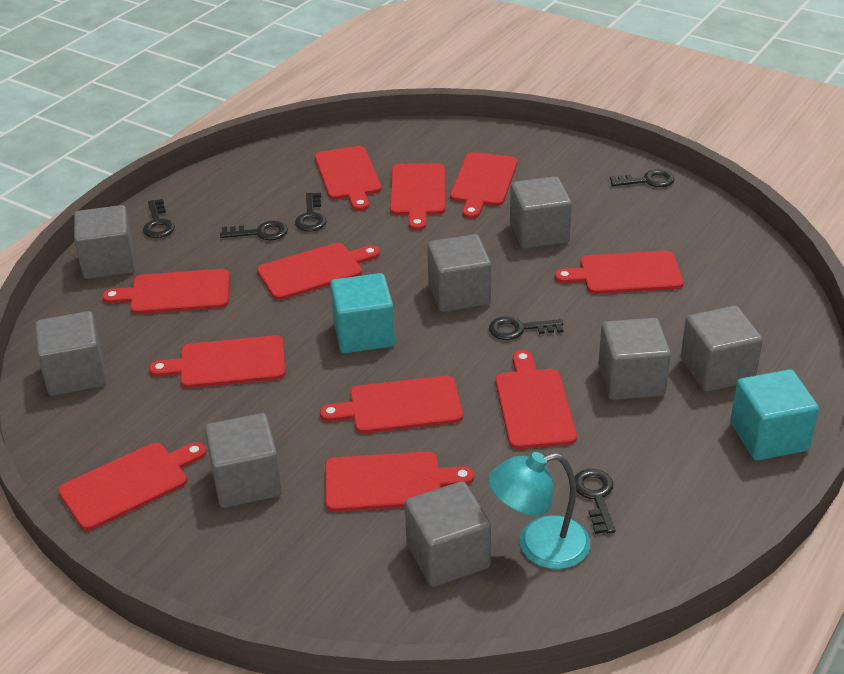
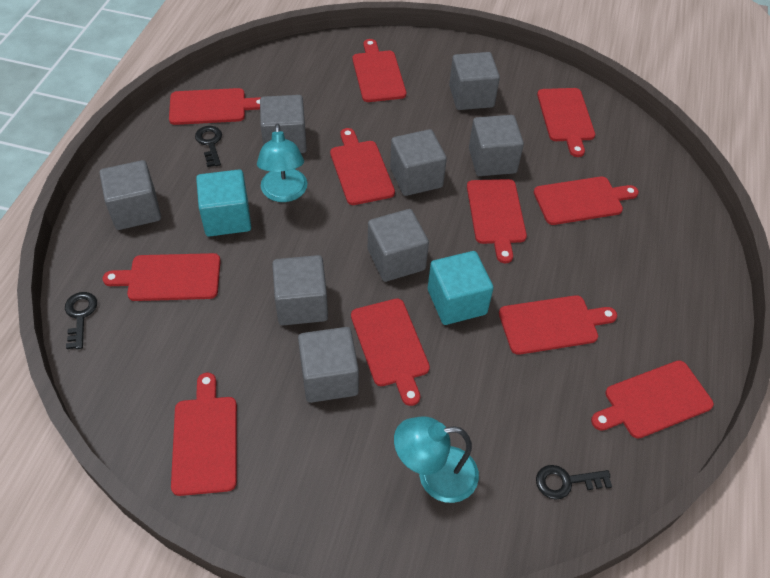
black key: 6 -> 3
turquoise lamp: 1 -> 2

